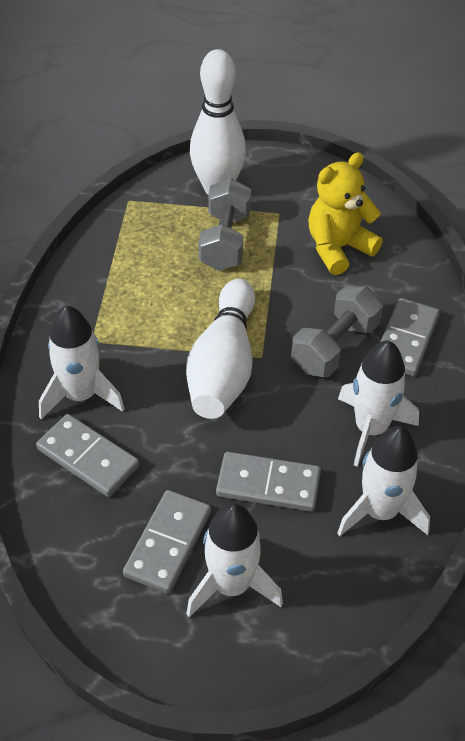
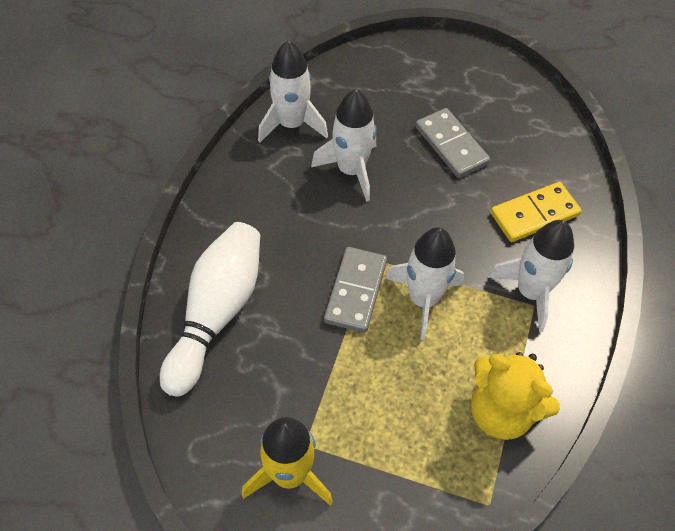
grey domino: 4 -> 2
grey dumbbell: 2 -> 0
white bowling pin: 2 -> 1
yellow domino: 0 -> 1
yellow rocket: 0 -> 1

